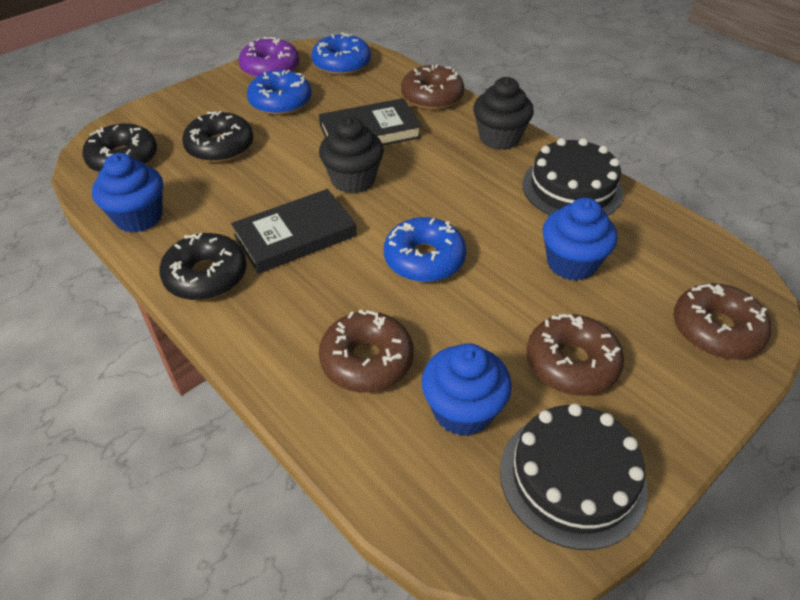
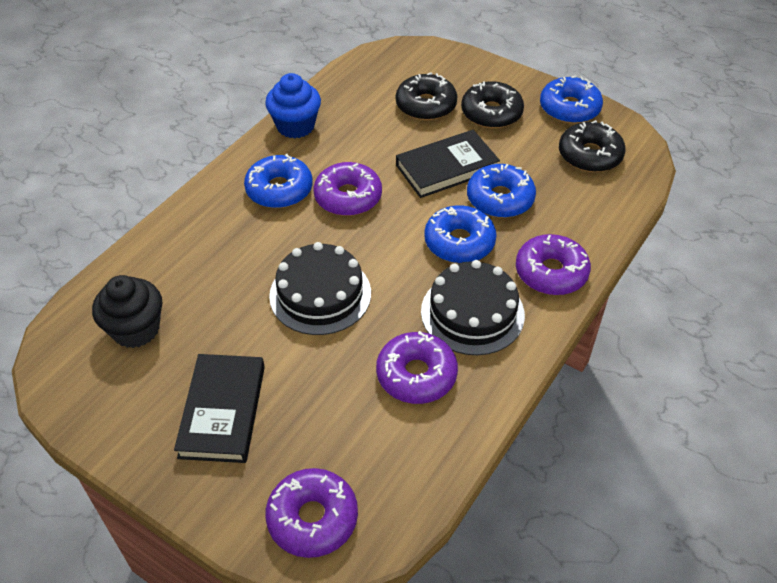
black cupcake: 2 -> 1
blue cupcake: 3 -> 1
blue donut: 3 -> 4
brown donut: 4 -> 0
purple donut: 1 -> 4

